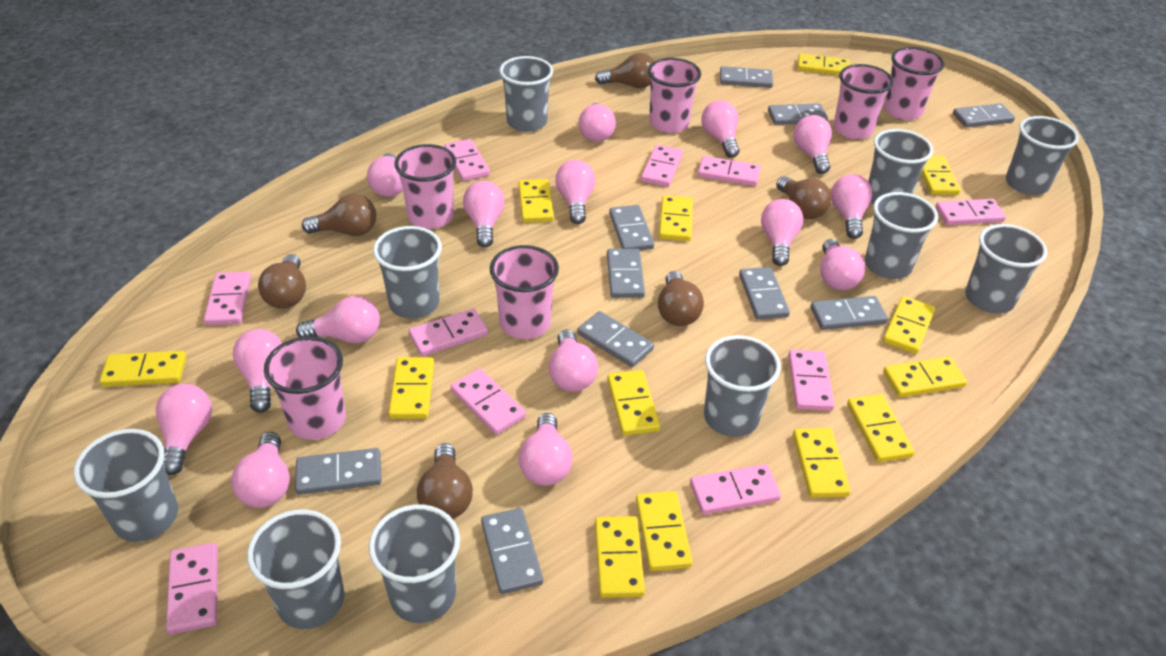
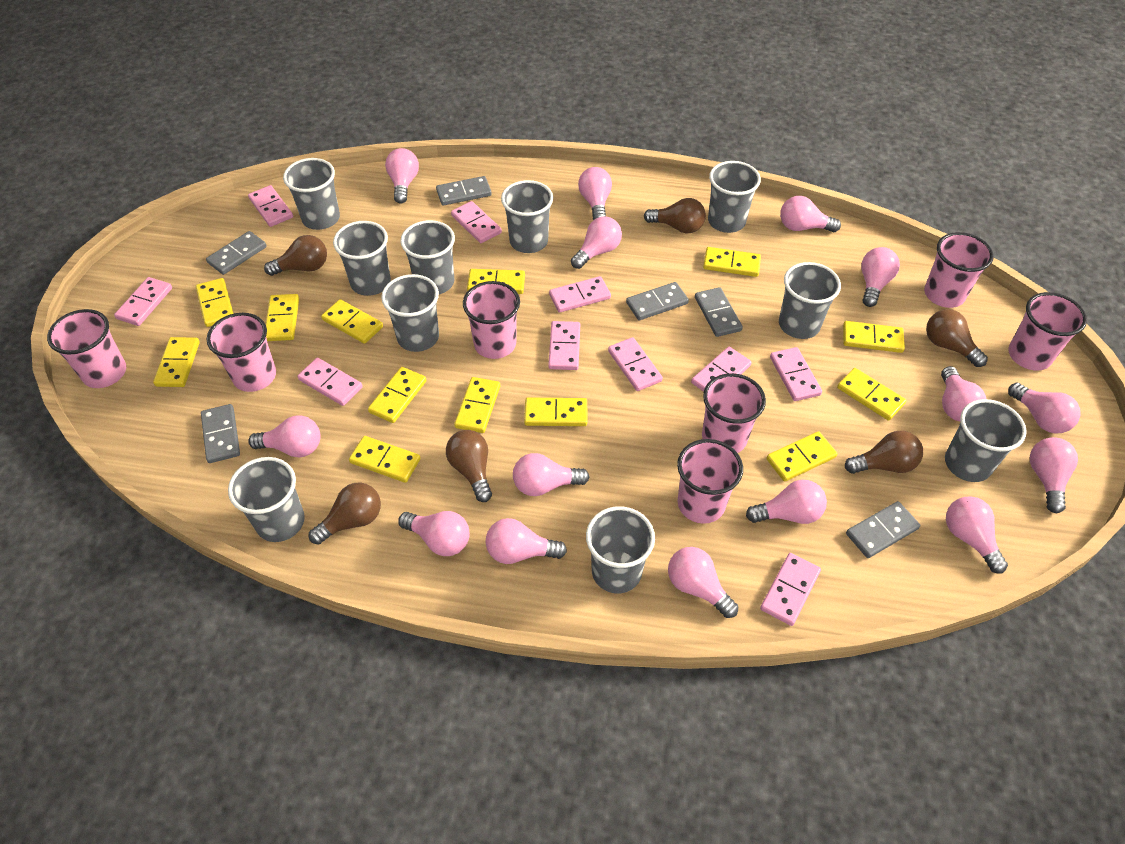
grey domino: 10 -> 6
pink cup: 6 -> 7

